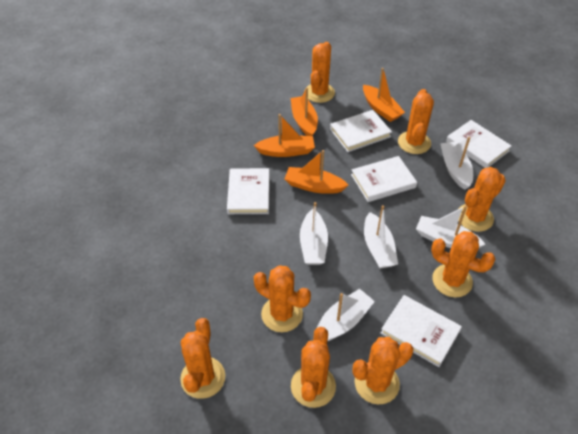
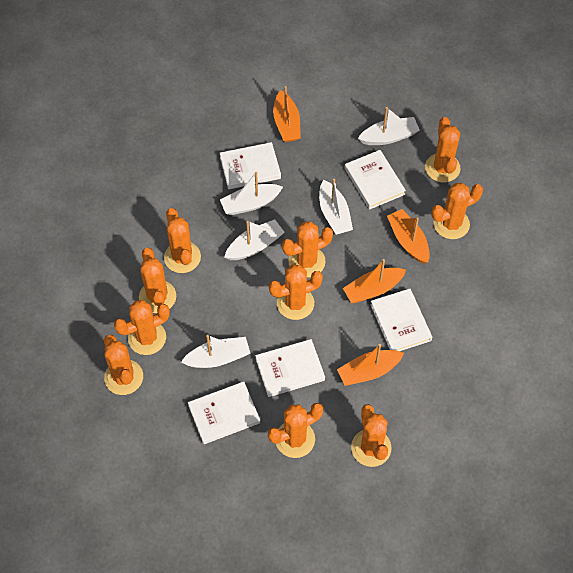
orange cactus: 8 -> 10

